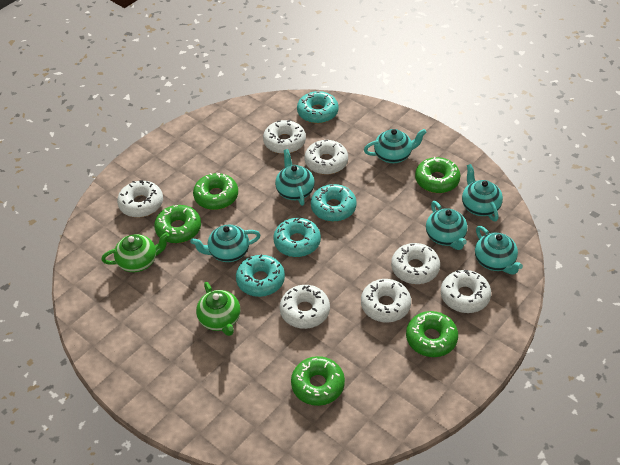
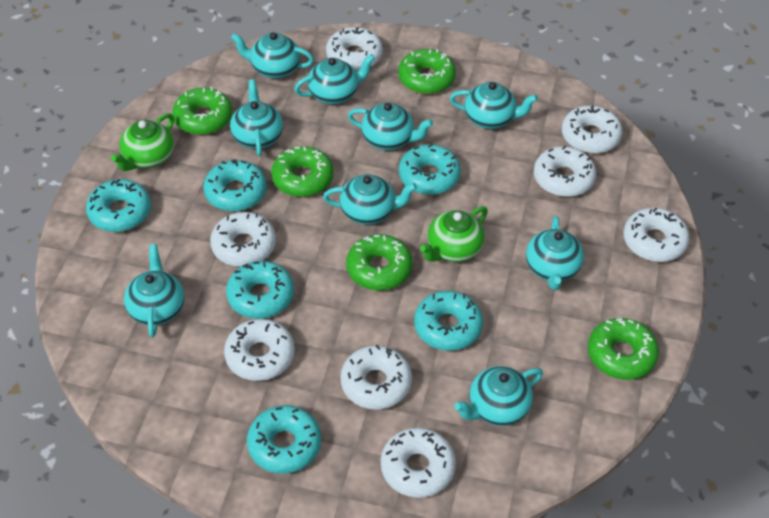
turquoise donut: 4 -> 6
turquoise teapot: 6 -> 9
white donut: 7 -> 8

